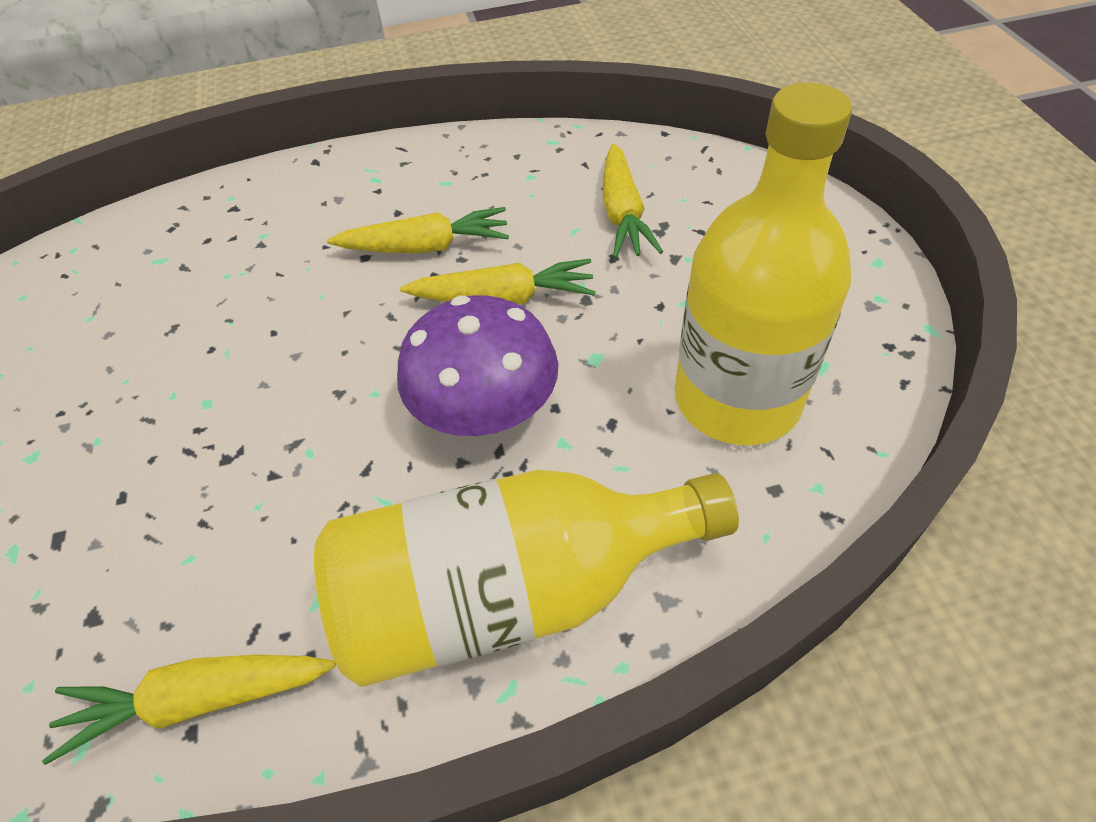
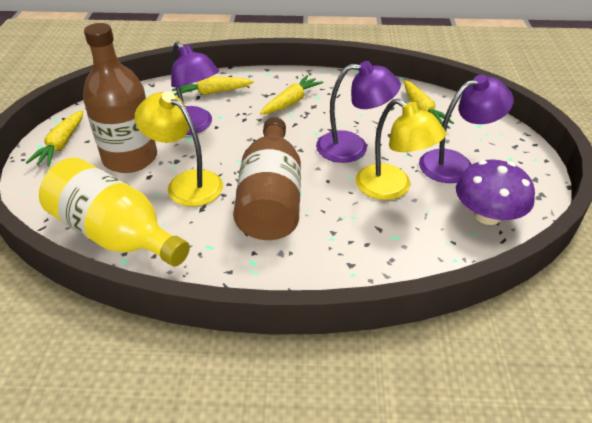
brown bottle: 0 -> 2
purple lamp: 0 -> 3
yellow bottle: 2 -> 1
yellow lamp: 0 -> 2

